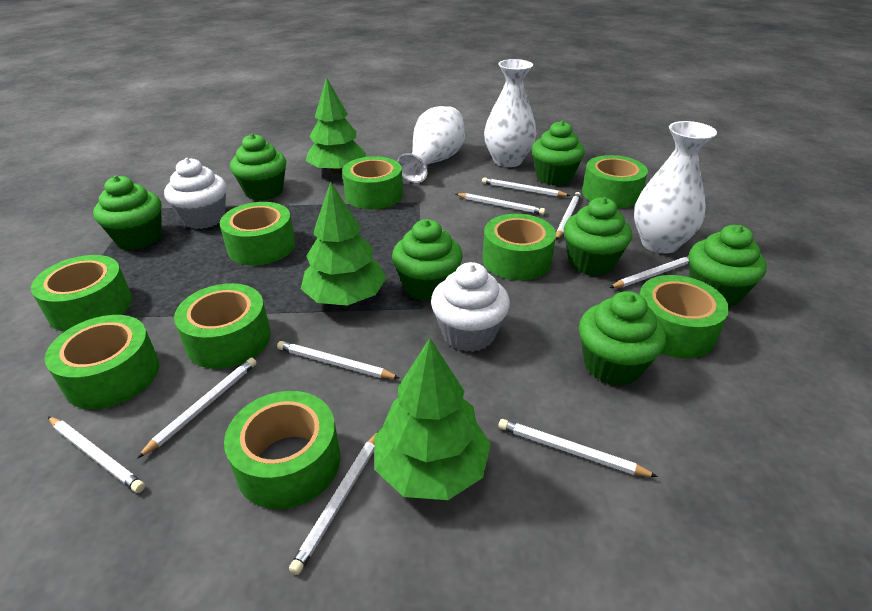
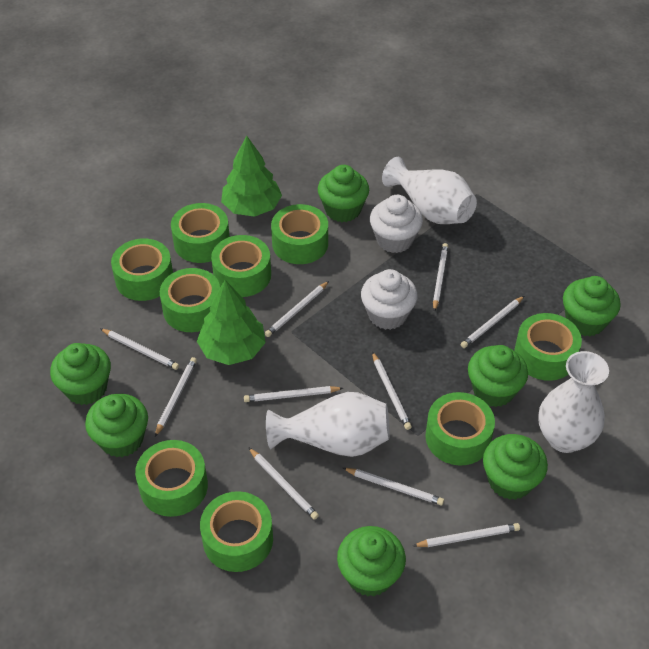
green tree: 3 -> 2
white pencil: 9 -> 10

